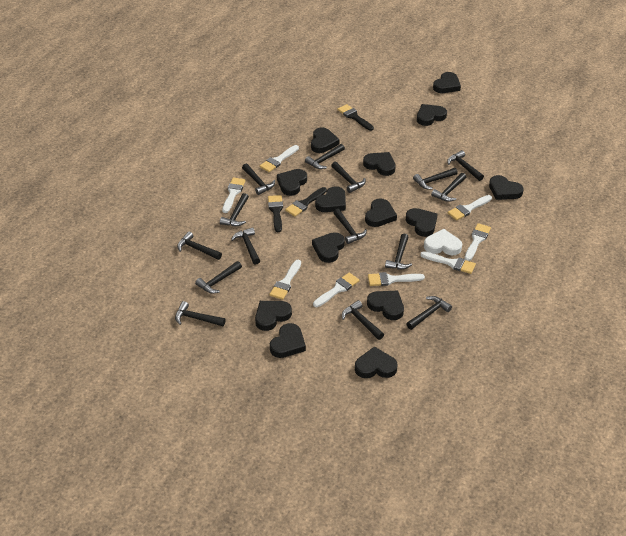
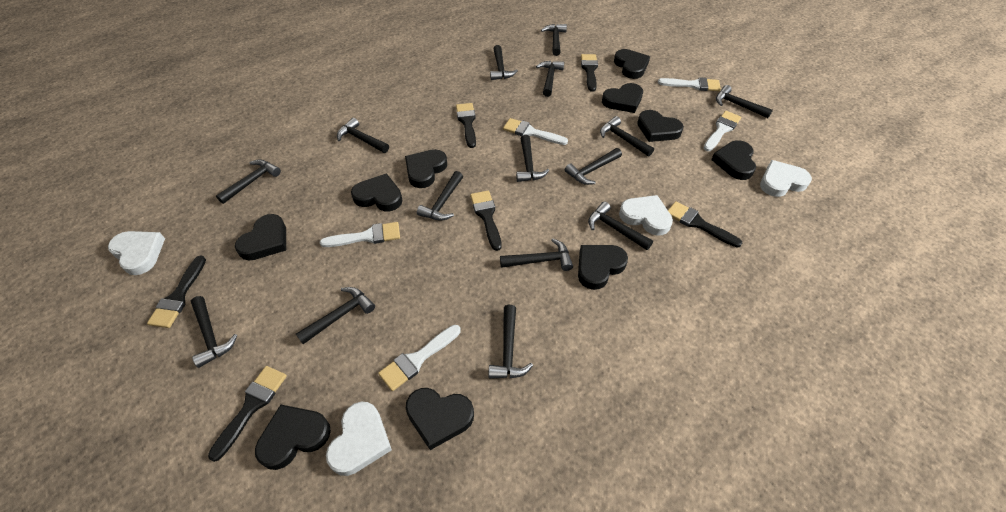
black brush: 3 -> 6
black heart: 14 -> 10
white brush: 8 -> 5
white heart: 1 -> 4

